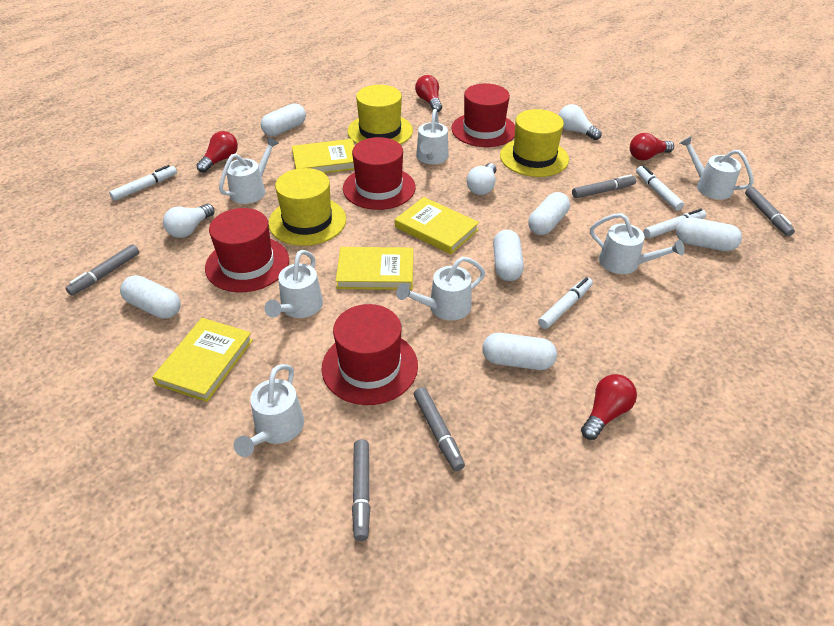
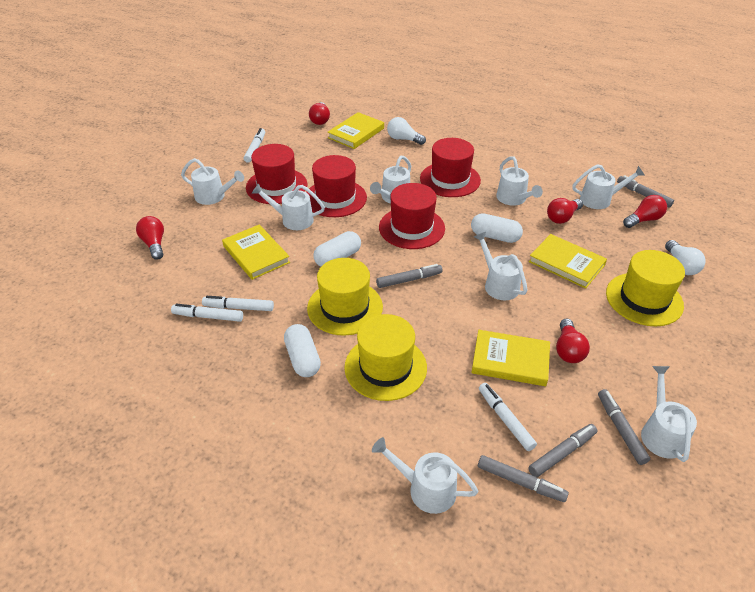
red light bulb: 4 -> 5
white capsule: 6 -> 3
white light bulb: 3 -> 2
white watering can: 7 -> 8

